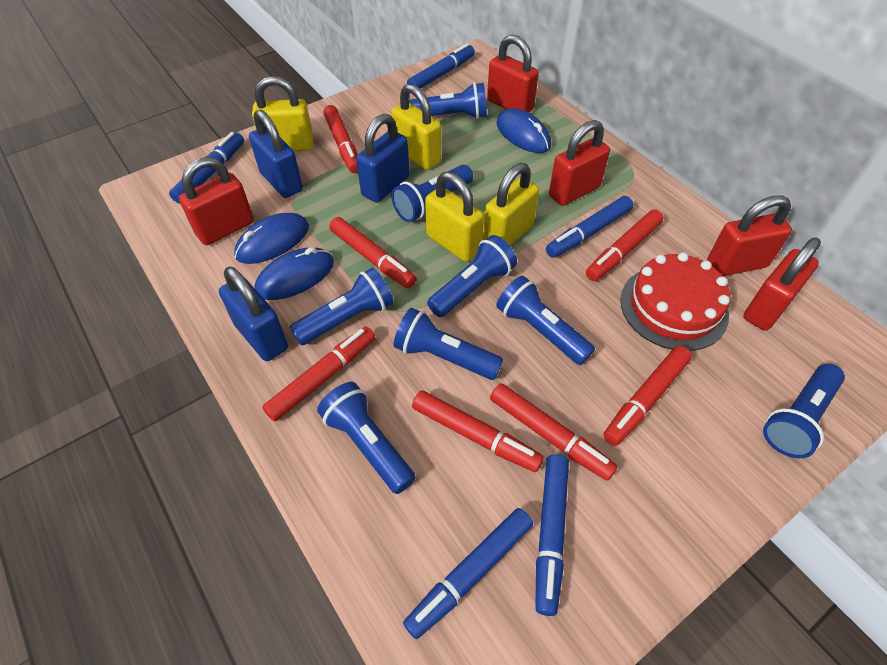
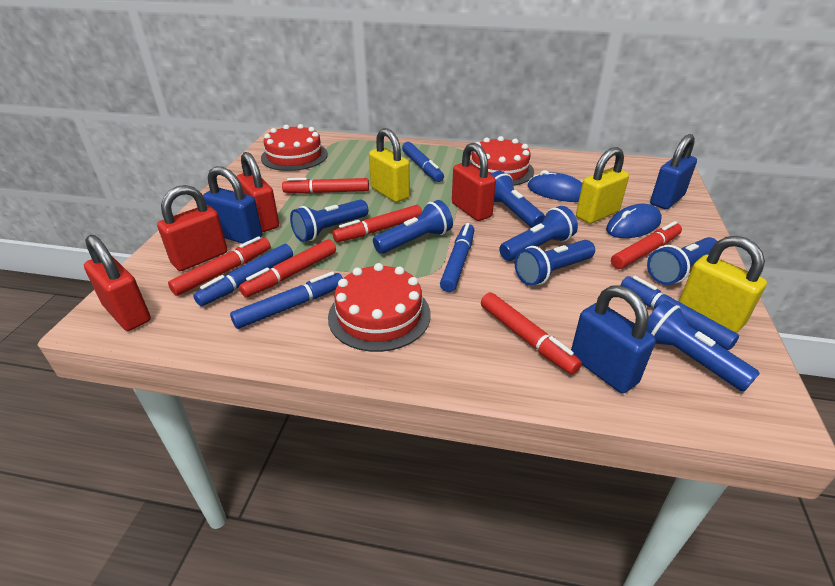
blue flashlight: 8 -> 7
blue mouse: 3 -> 2
red cake: 1 -> 3
red marker: 7 -> 6
red padlock: 5 -> 4
yellow padlock: 4 -> 3

